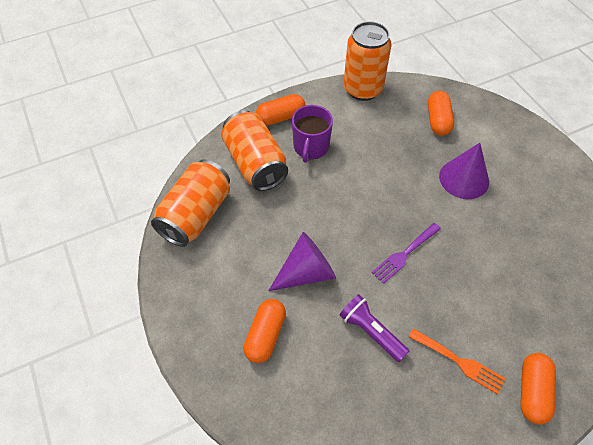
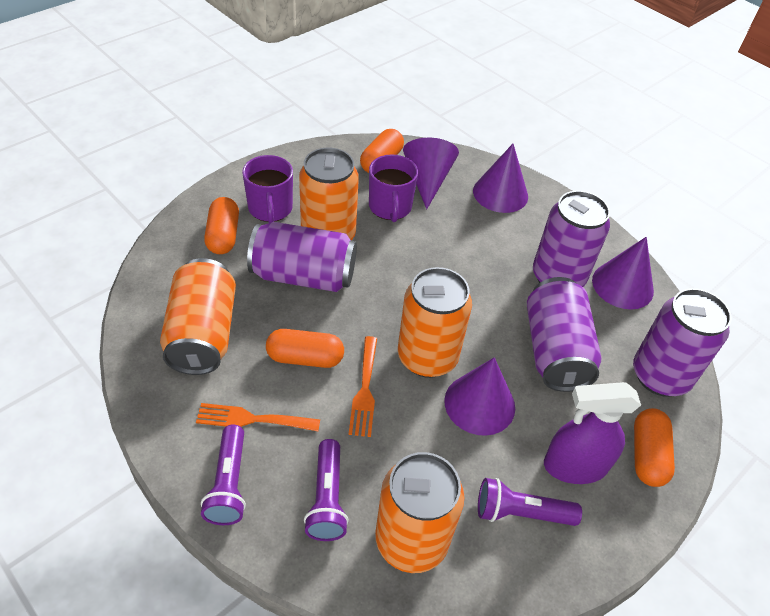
orange can: 3 -> 4
orange fork: 1 -> 2
purple can: 0 -> 4
purple cone: 2 -> 4
purple flashlight: 1 -> 3
purple fork: 1 -> 0
purple mug: 1 -> 2
purple spray bottle: 0 -> 1

